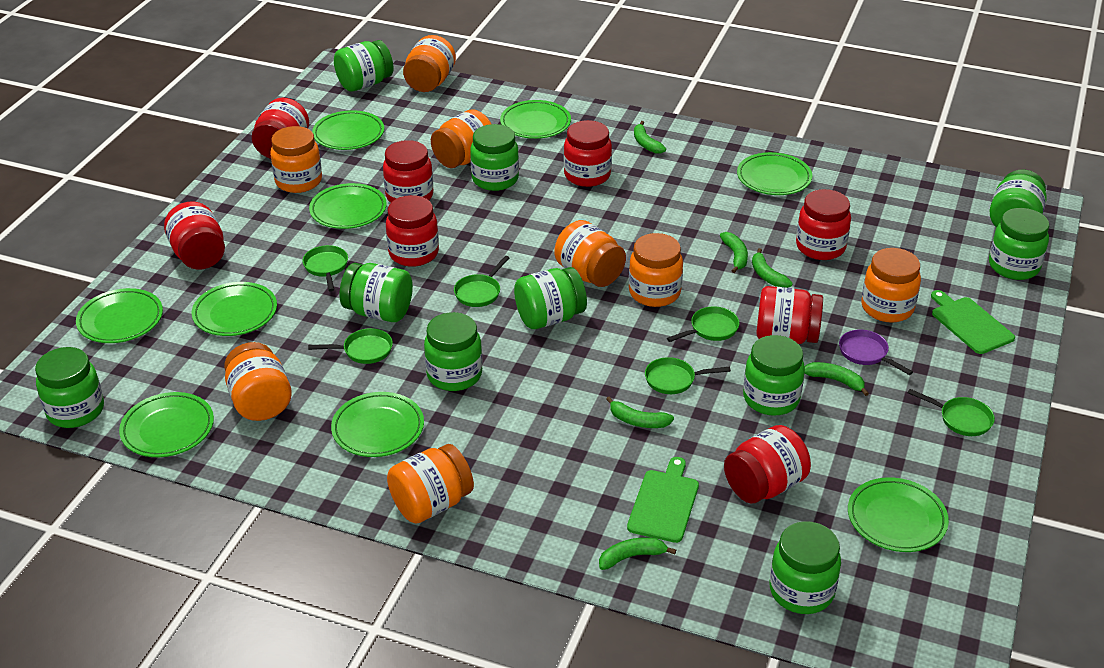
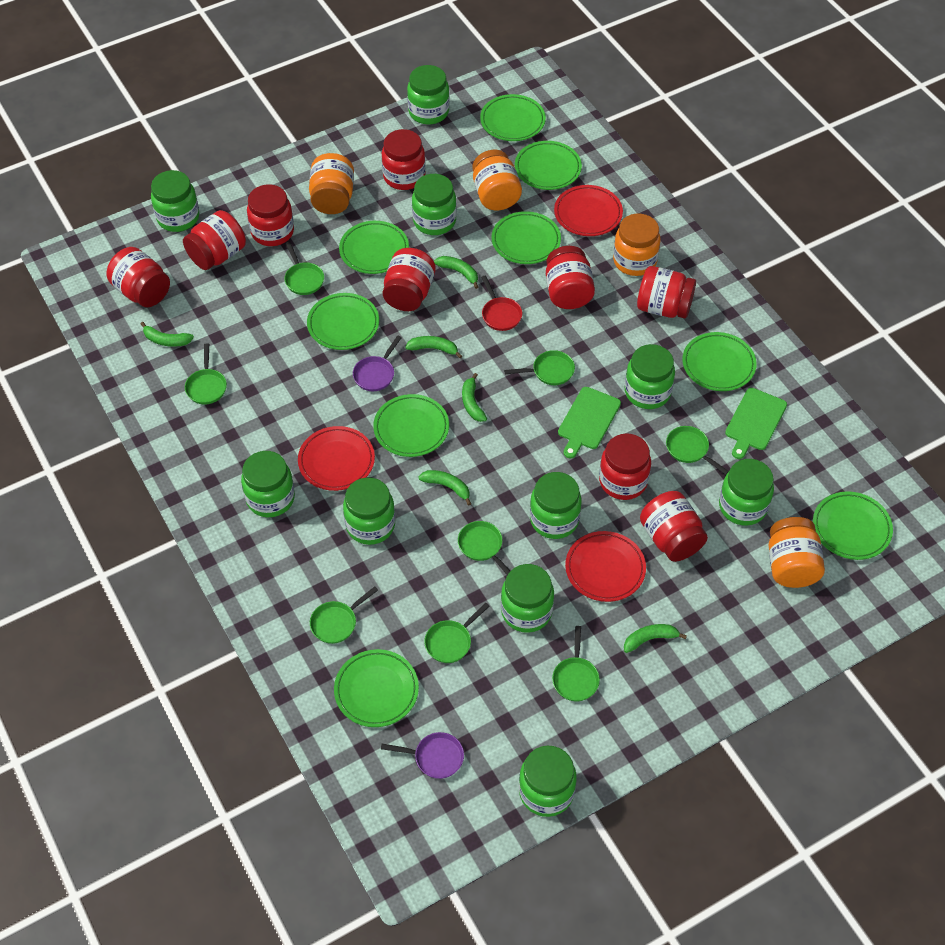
green pan: 6 -> 8
orange jar: 8 -> 4
purple pan: 1 -> 2
red jar: 8 -> 9
red pan: 0 -> 1
red plate: 0 -> 3

